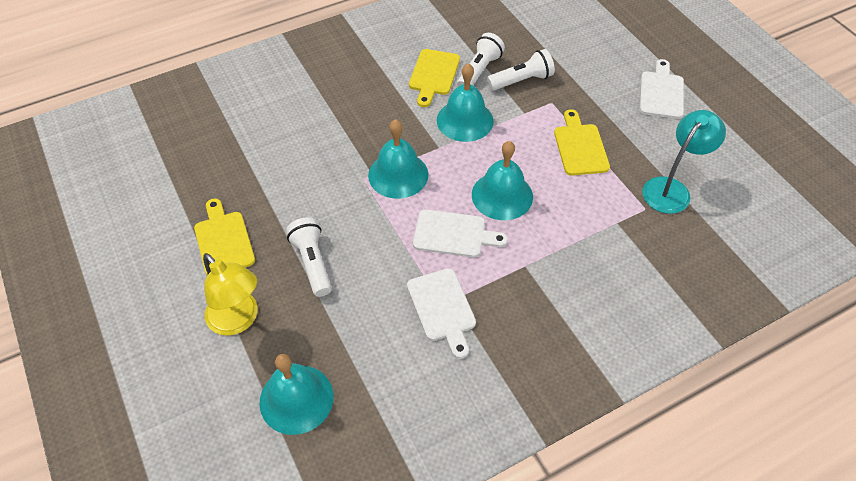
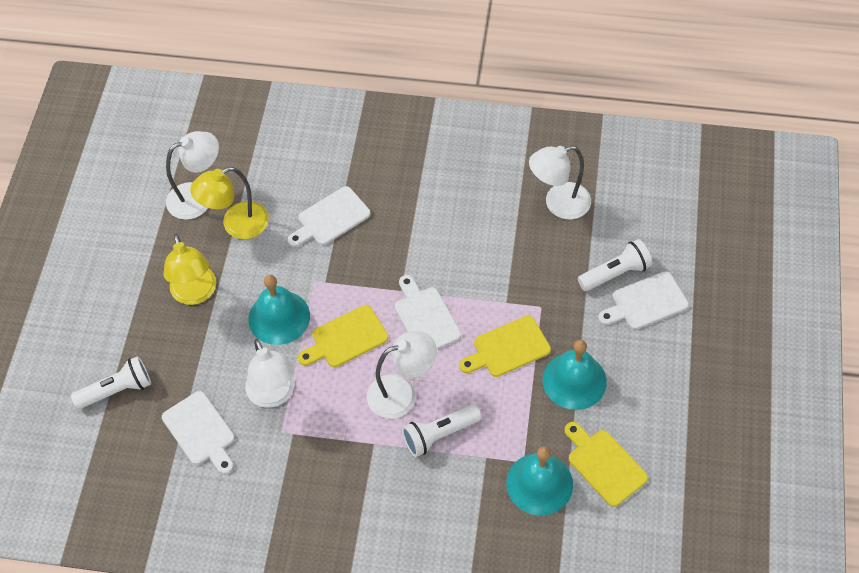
turquoise bell: 4 -> 3
turquoise lamp: 1 -> 0
white cutting board: 3 -> 4
white lamp: 0 -> 4
yellow lamp: 1 -> 2

